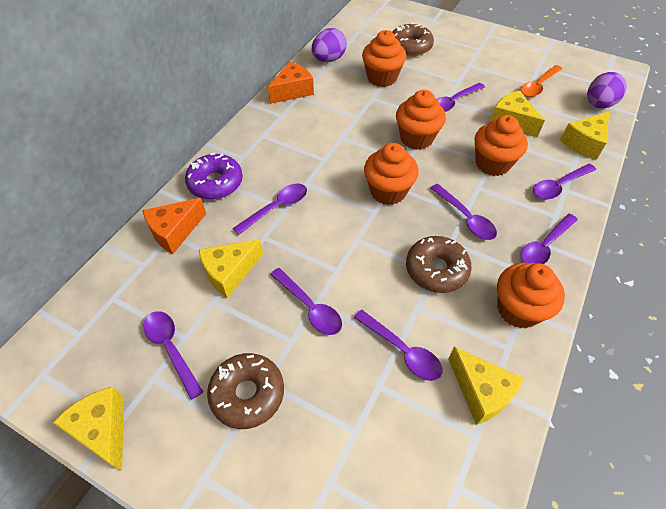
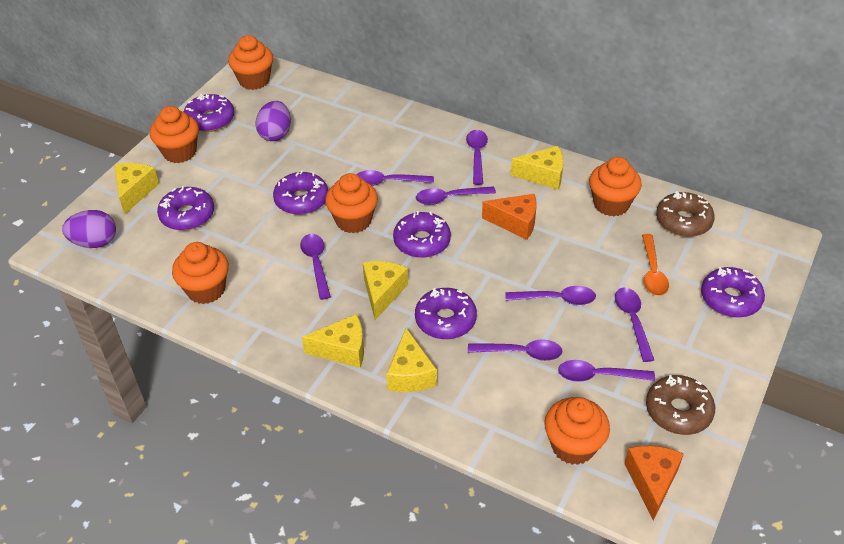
brown donut: 3 -> 2
orange cupcake: 5 -> 6
purple donut: 1 -> 6

